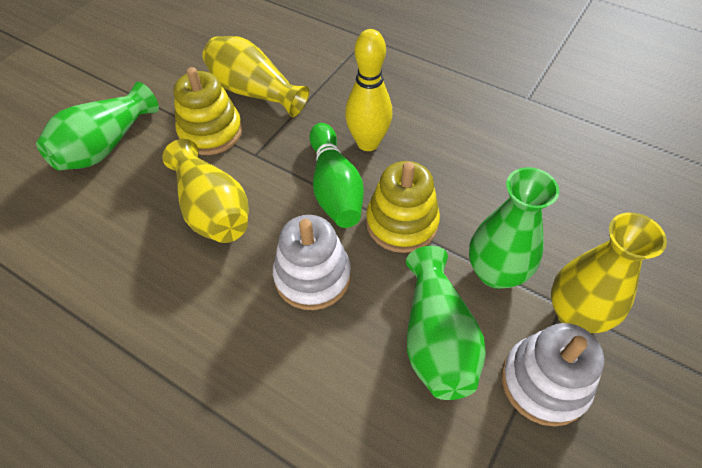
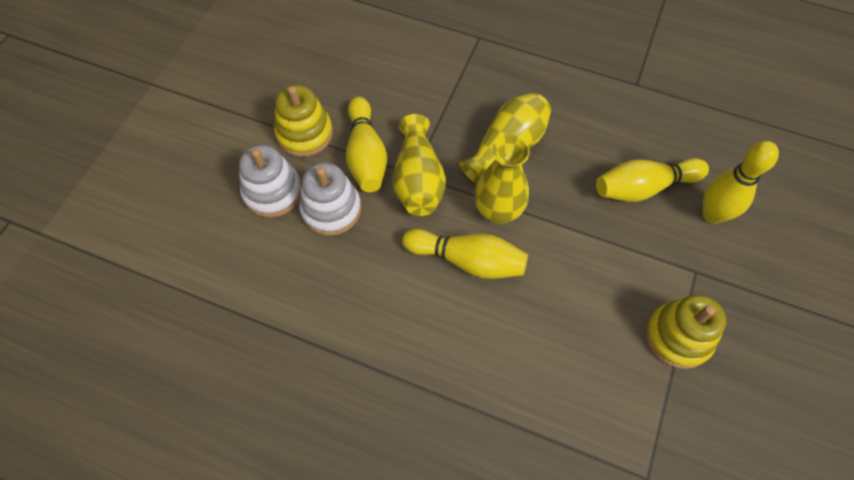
green bowling pin: 1 -> 0
green vase: 3 -> 0
yellow bowling pin: 1 -> 4

